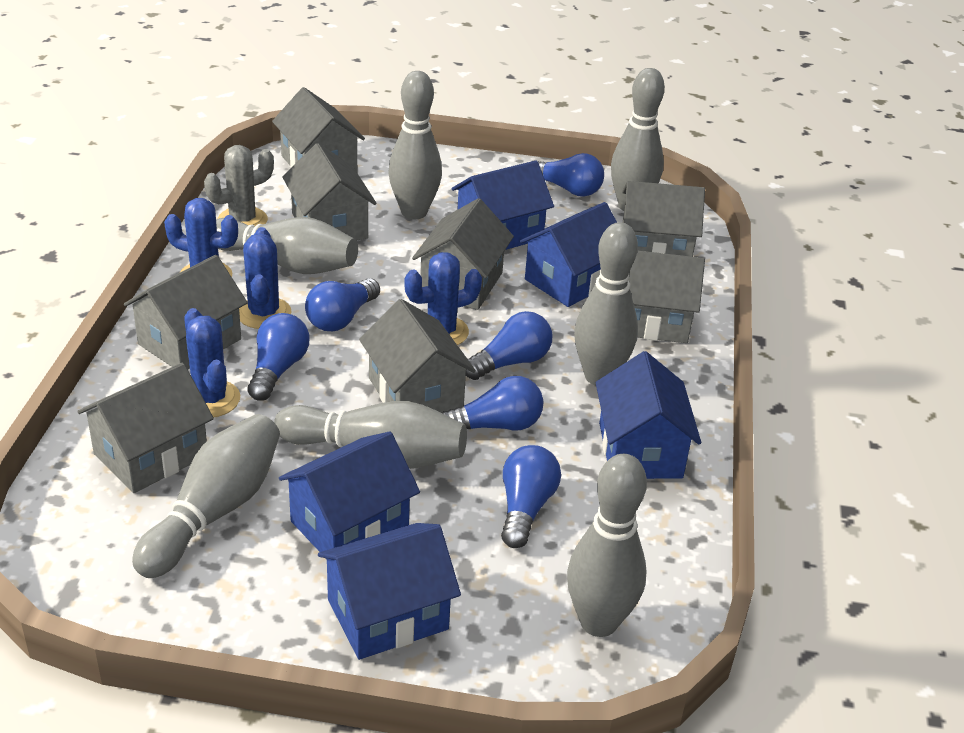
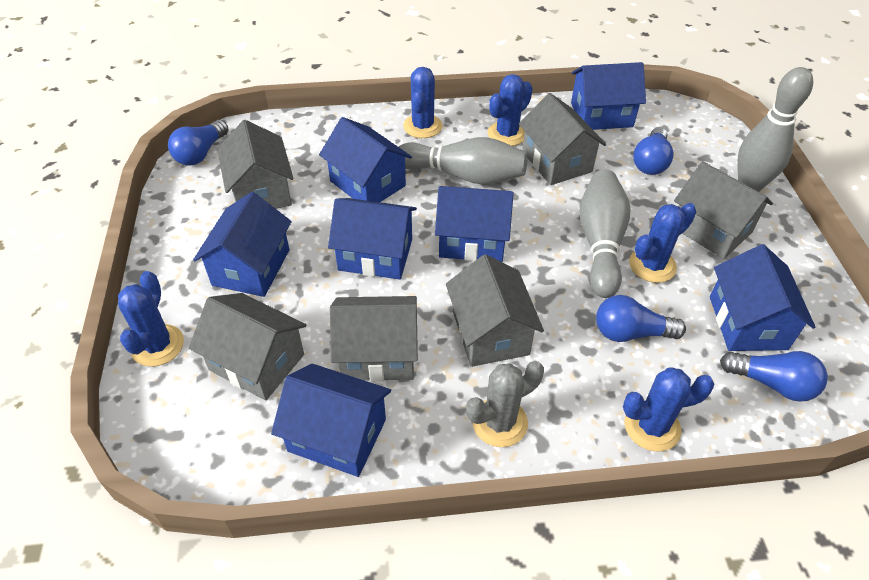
blue cactus: 4 -> 5
blue house: 5 -> 7
blue light bulb: 6 -> 4
grey bowling pin: 7 -> 3
grey house: 8 -> 6

